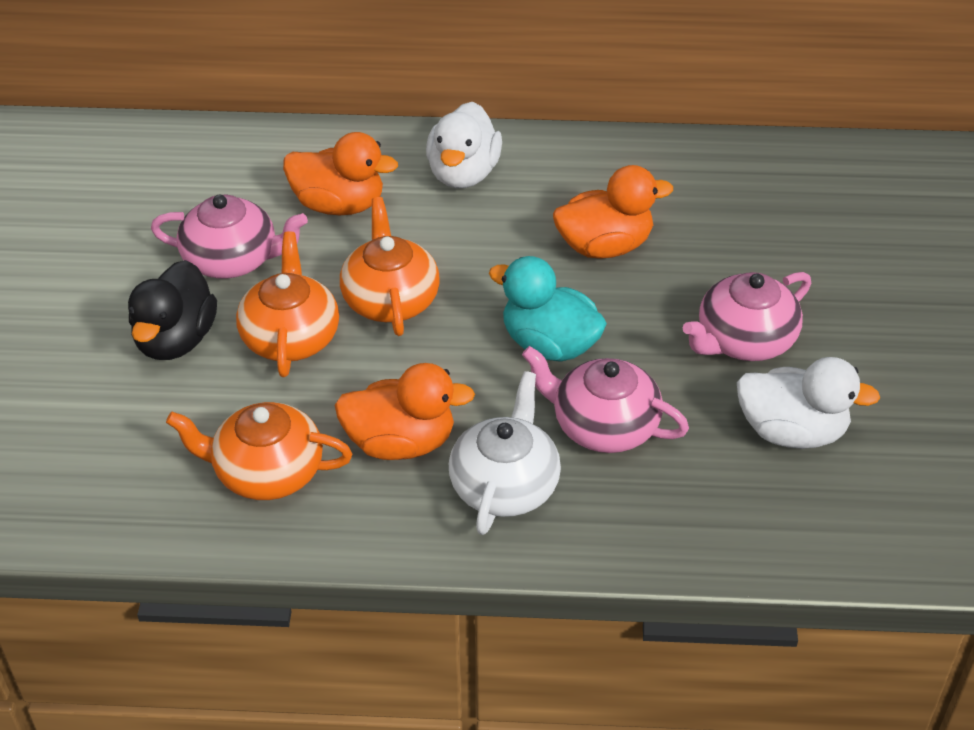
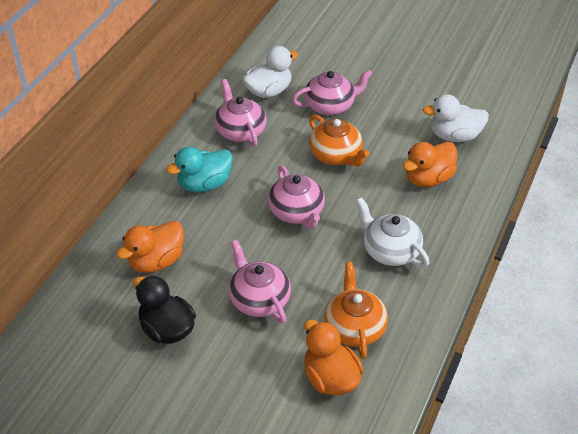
orange teapot: 3 -> 2
pink teapot: 3 -> 4

